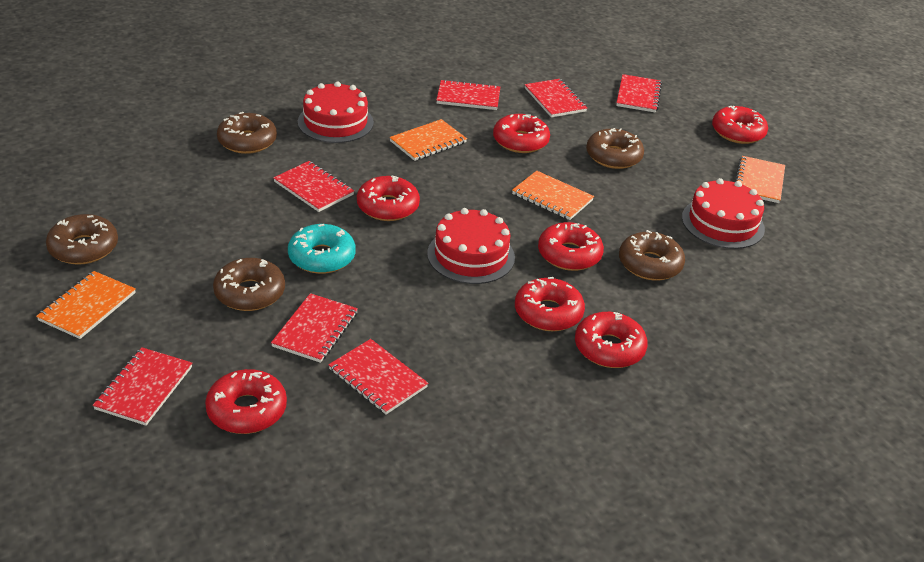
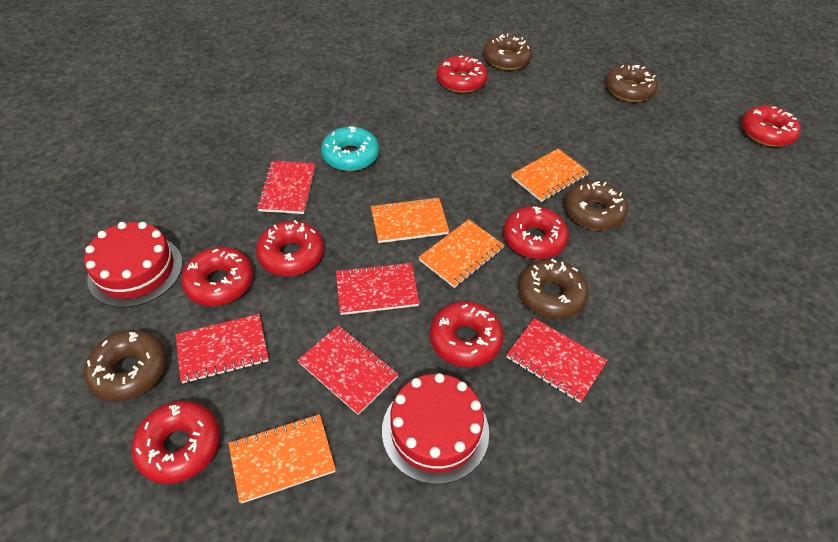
red cake: 3 -> 2
red notebook: 7 -> 5

